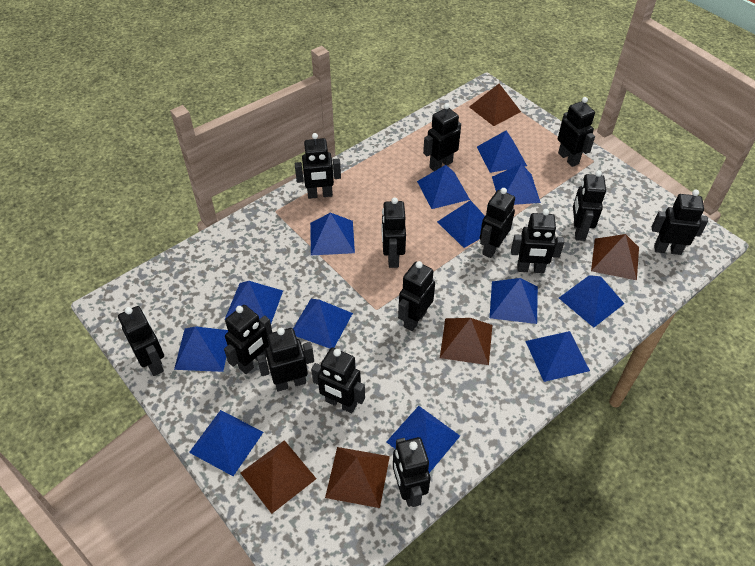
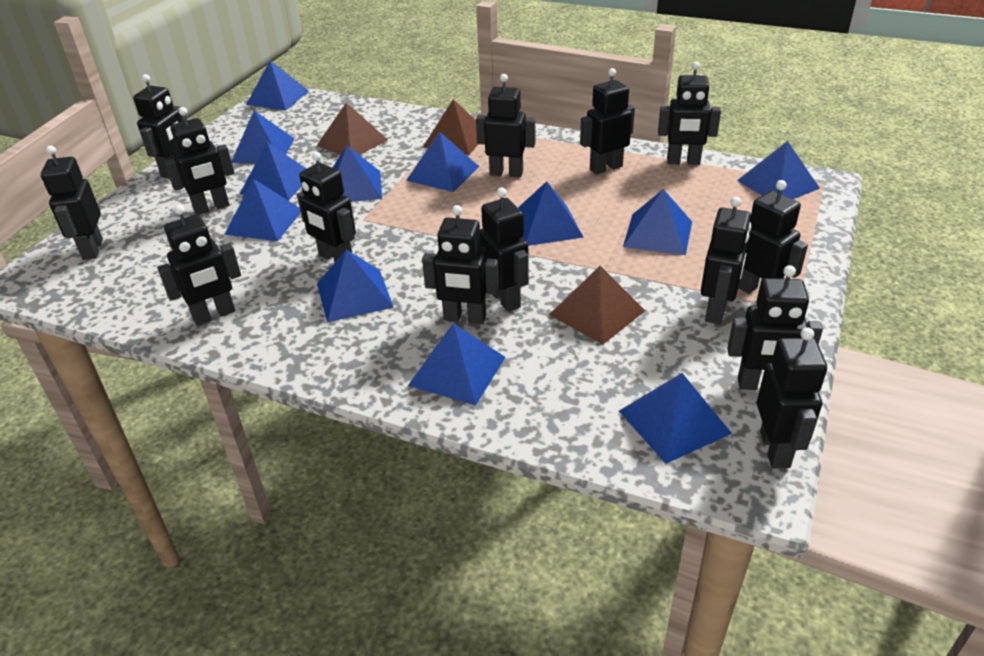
blue pyramid: 13 -> 12
brown pyramid: 5 -> 3

